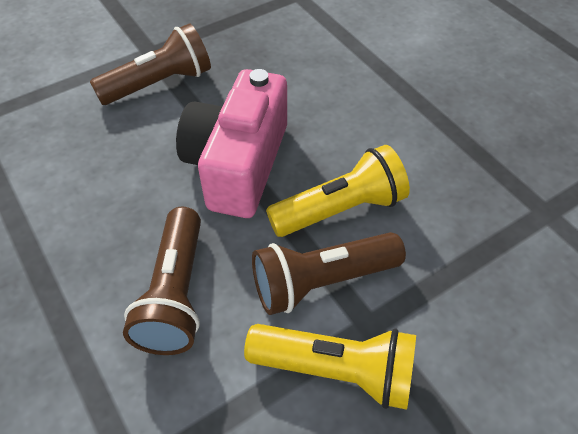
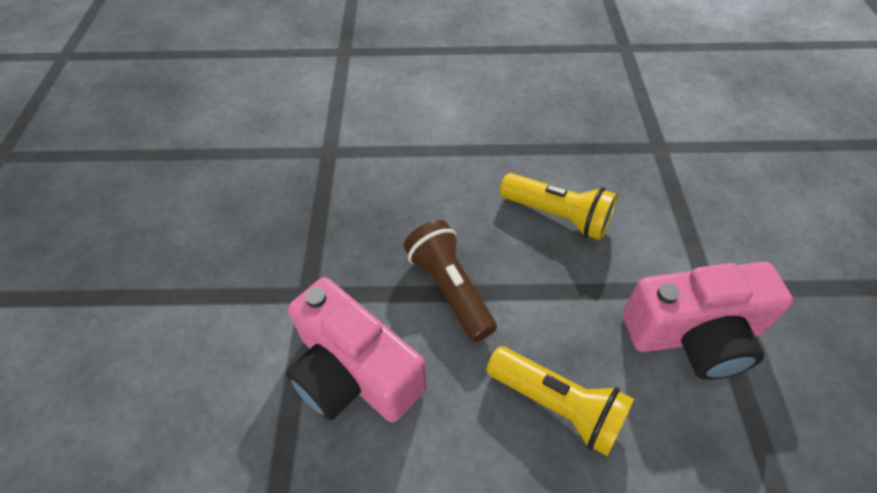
brown flashlight: 3 -> 1
pink camera: 1 -> 2

